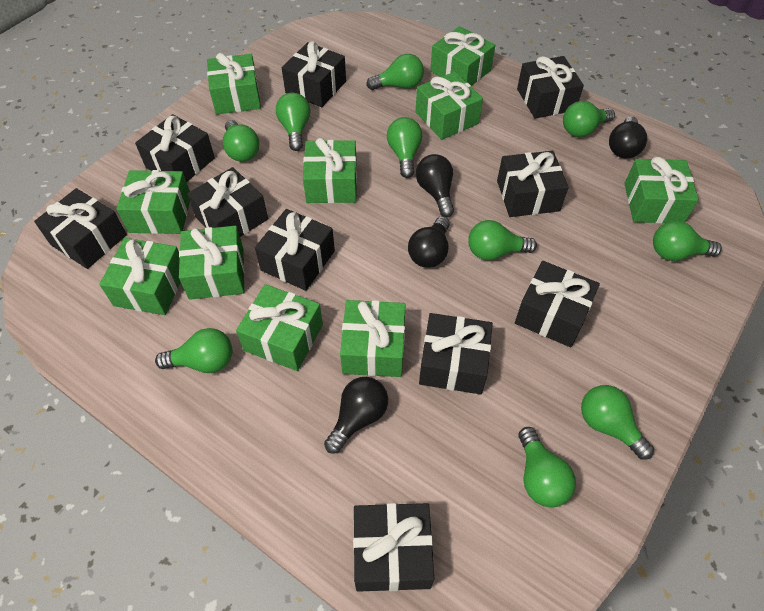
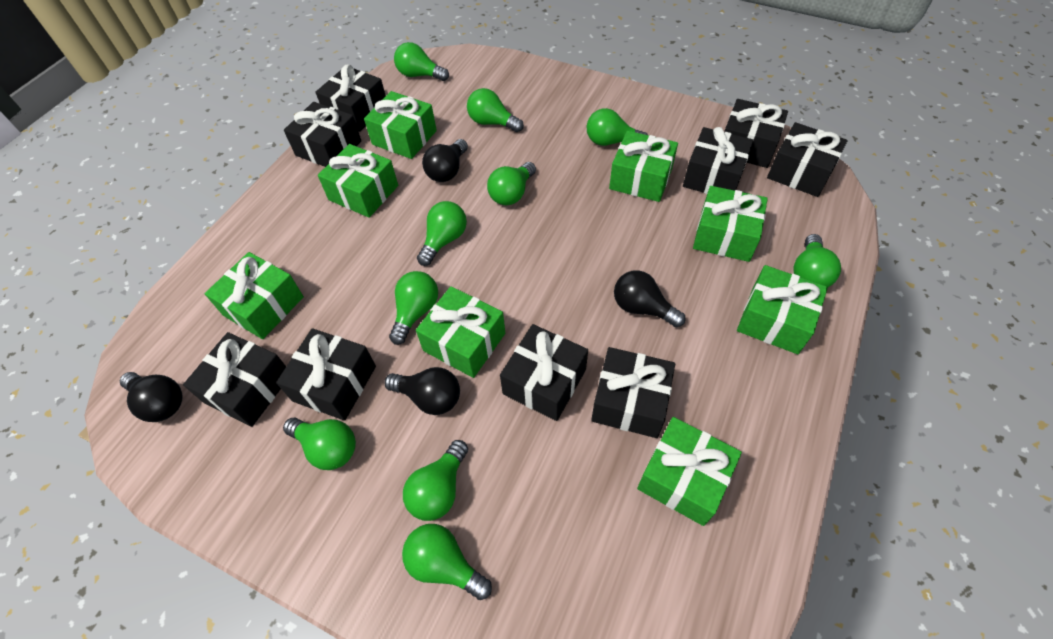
black gift: 10 -> 9
green gift: 10 -> 8

